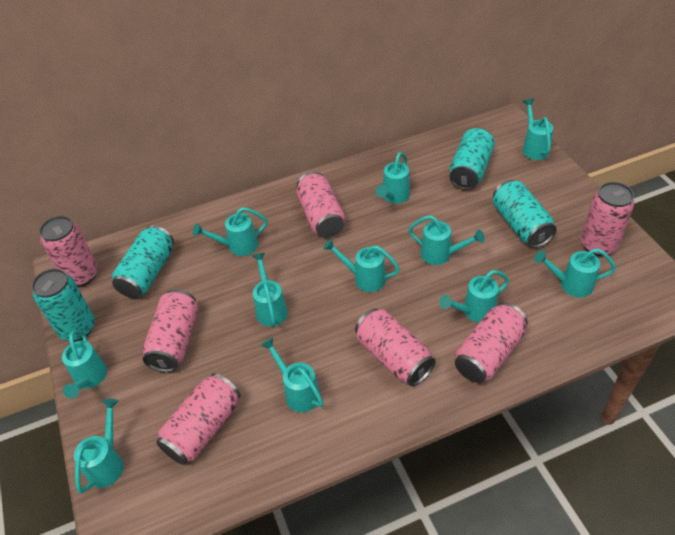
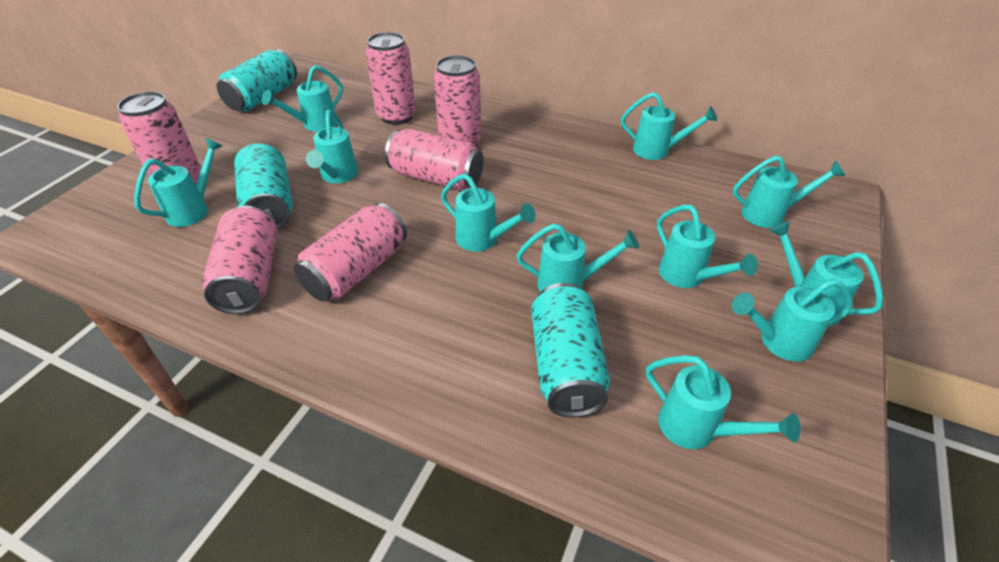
pink can: 7 -> 6
turquoise can: 4 -> 3

